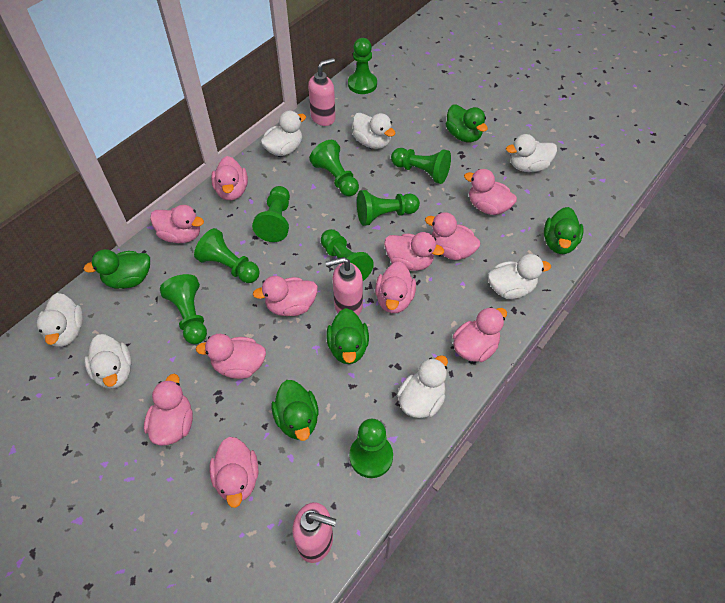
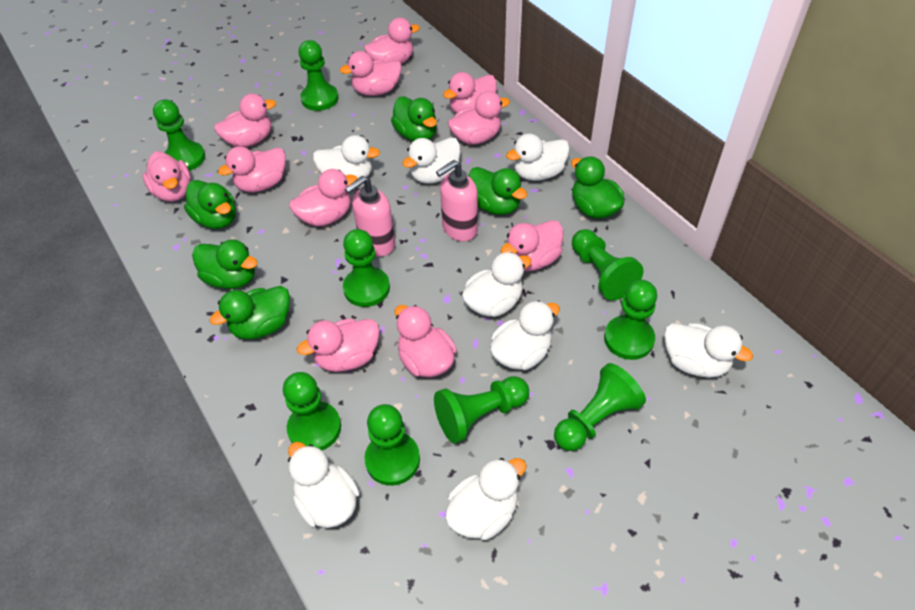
green duck: 5 -> 6
pink soap dispenser: 3 -> 2
white duck: 7 -> 8

